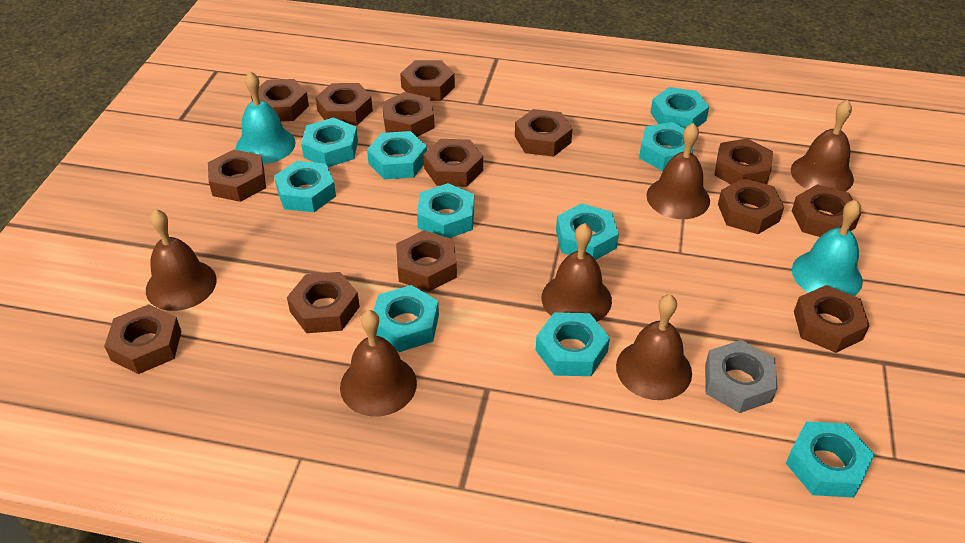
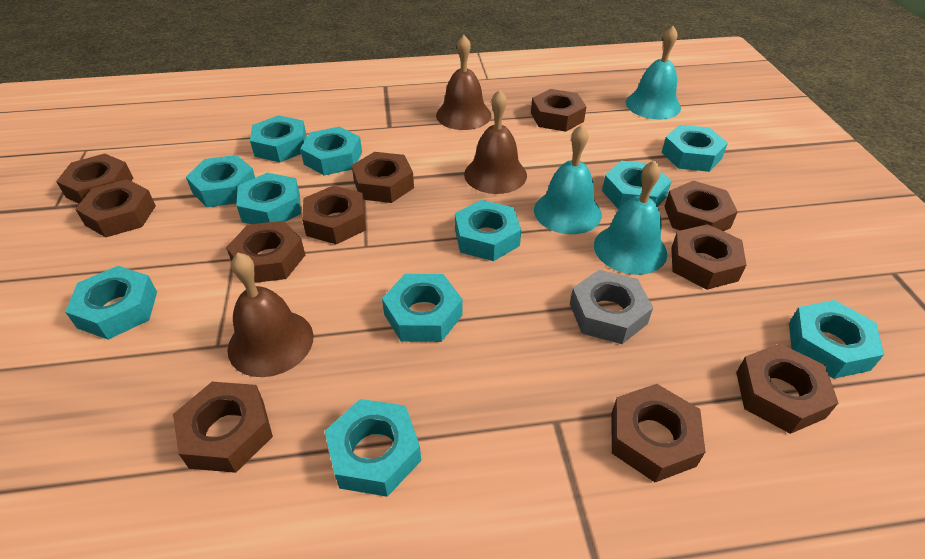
brown bell: 6 -> 3
brown nut: 14 -> 11
turquoise bell: 2 -> 3
turquoise nut: 10 -> 11

